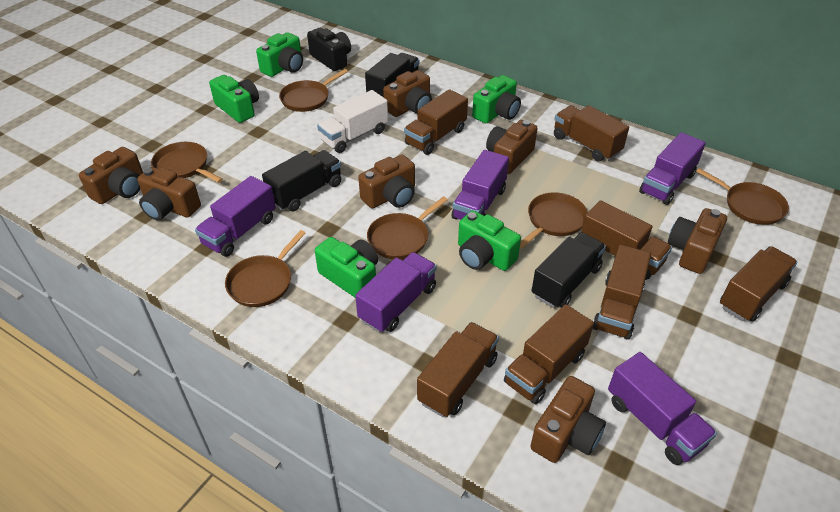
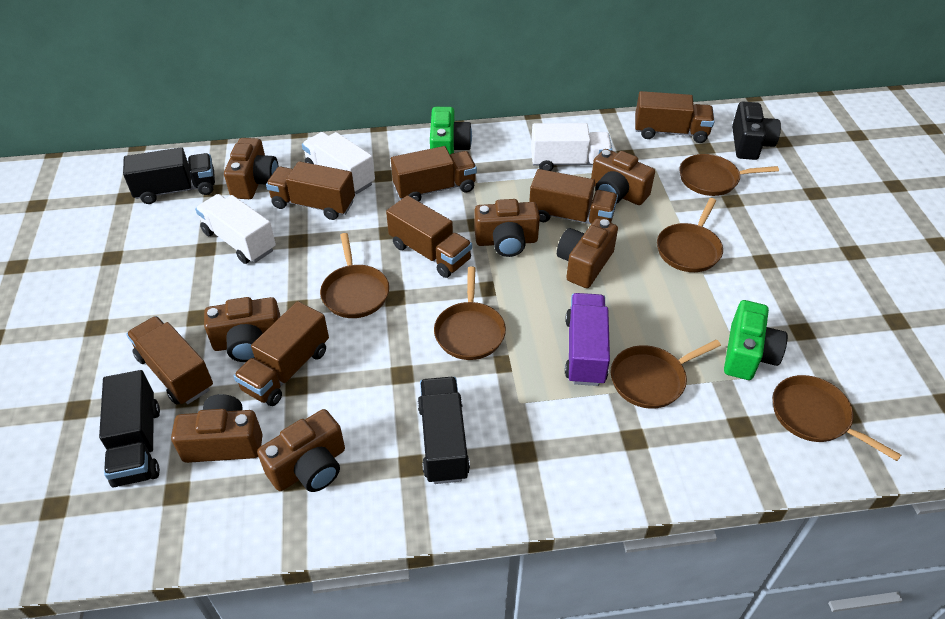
green camera: 5 -> 2
purple truck: 5 -> 1
white truck: 1 -> 3

